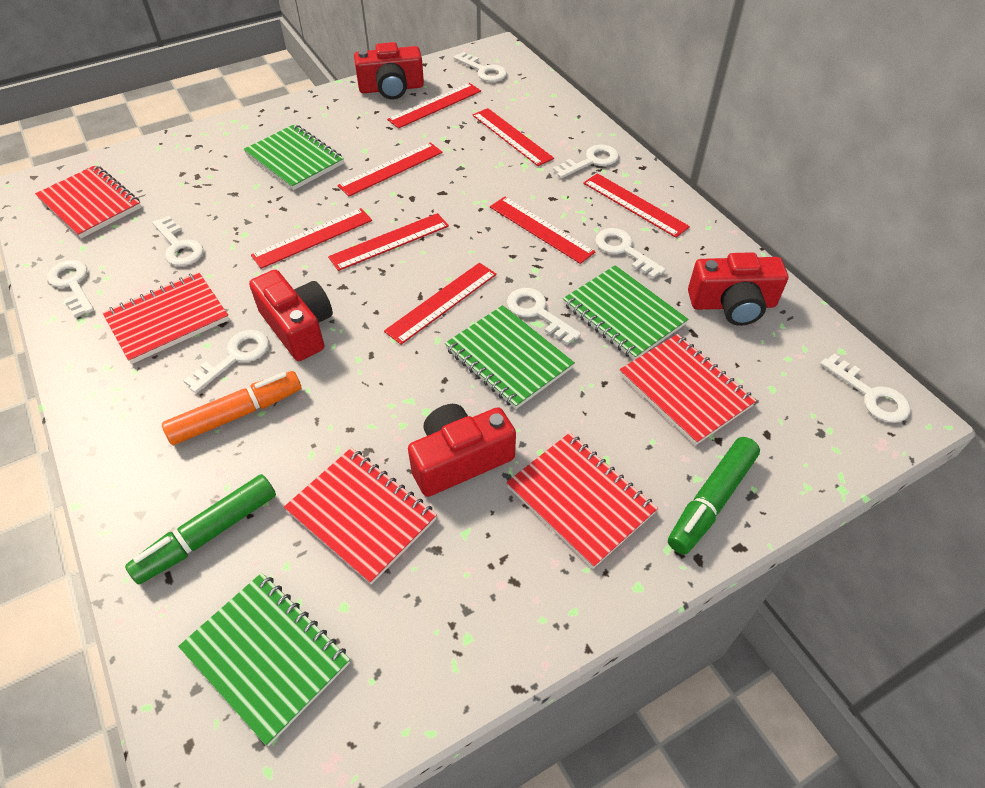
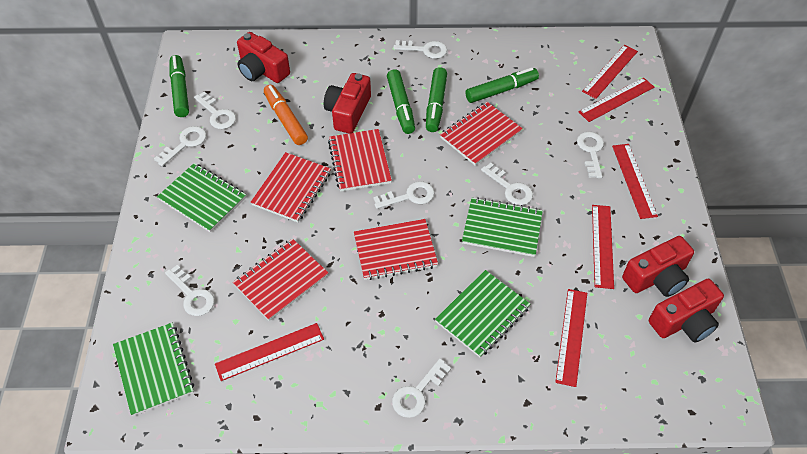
green marker: 2 -> 4
red ruler: 8 -> 6

